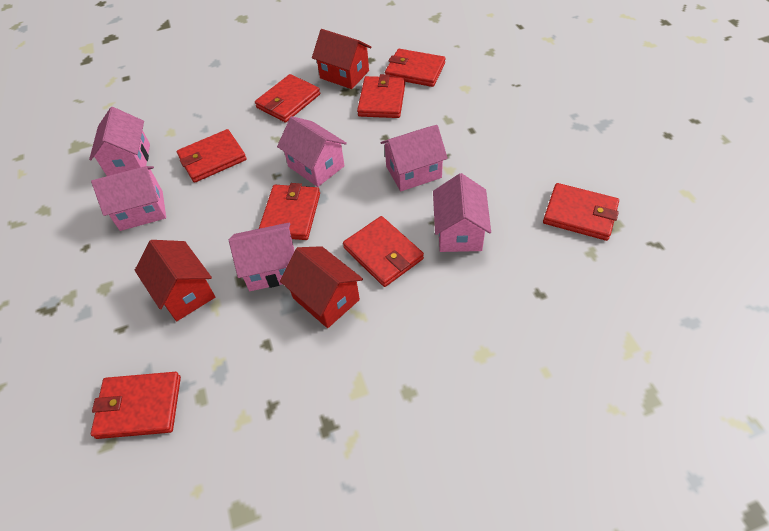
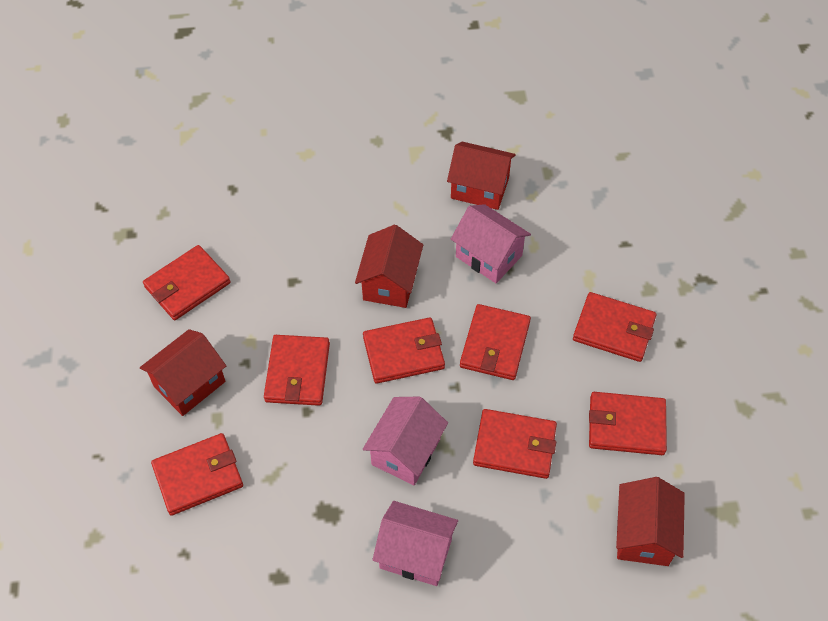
pink house: 6 -> 3
red house: 3 -> 4

